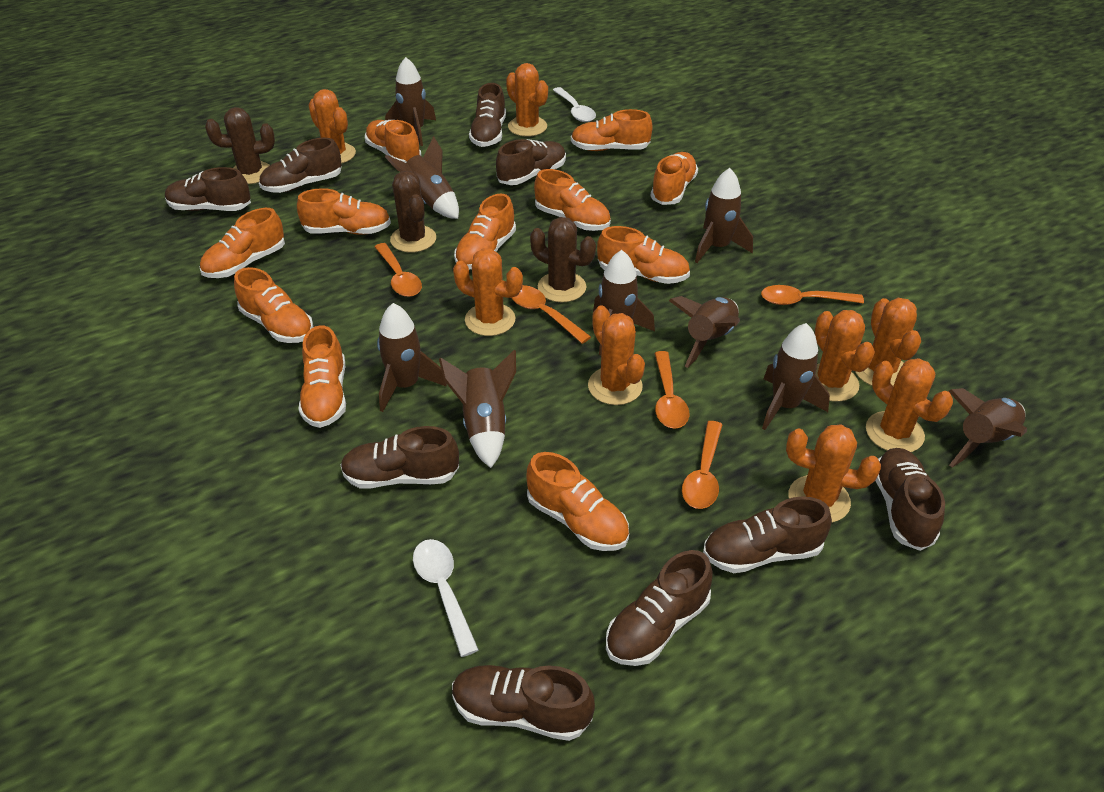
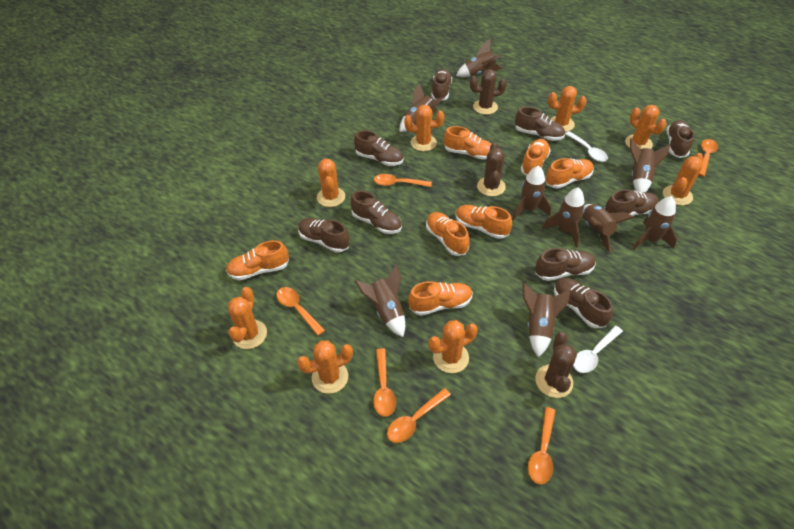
orange shoe: 11 -> 7
orange spoon: 5 -> 6

